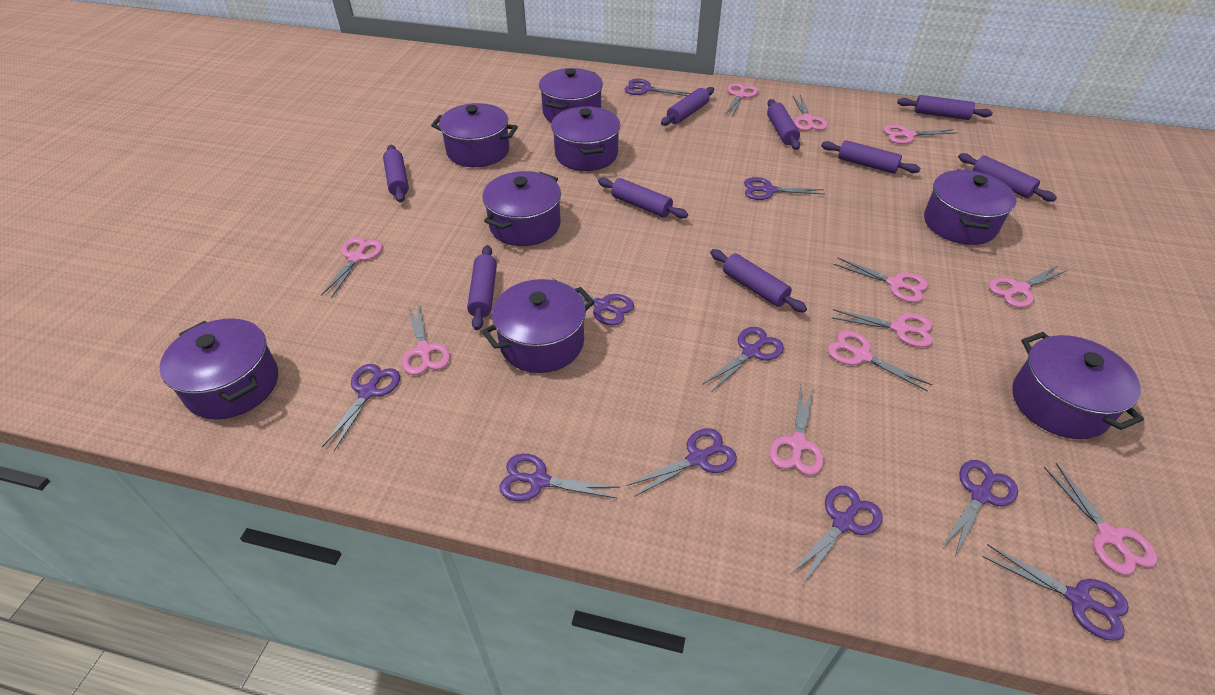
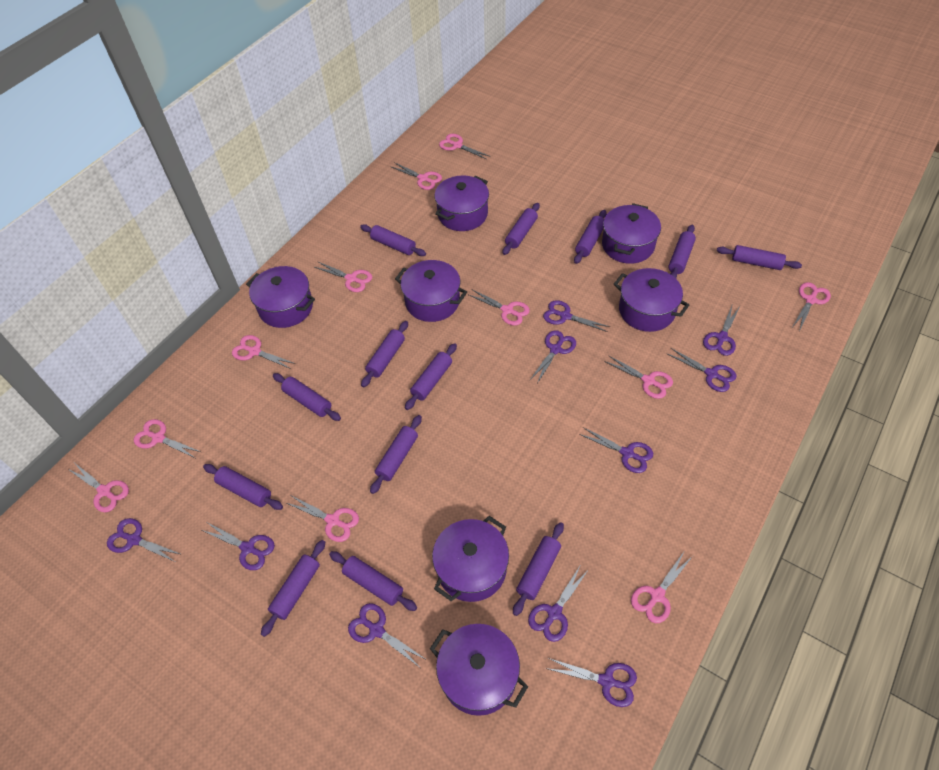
purple pot: 8 -> 7
purple rolling pin: 9 -> 13

